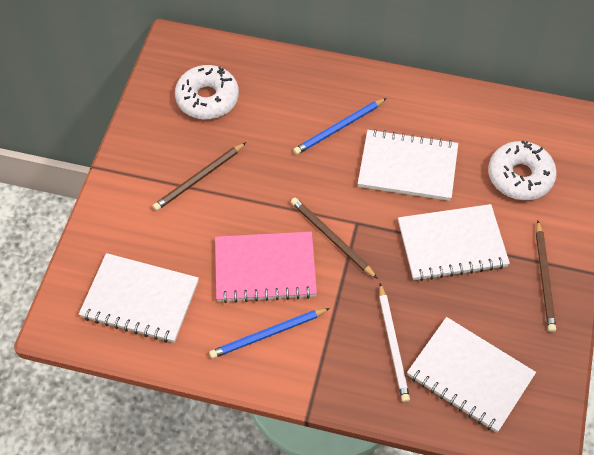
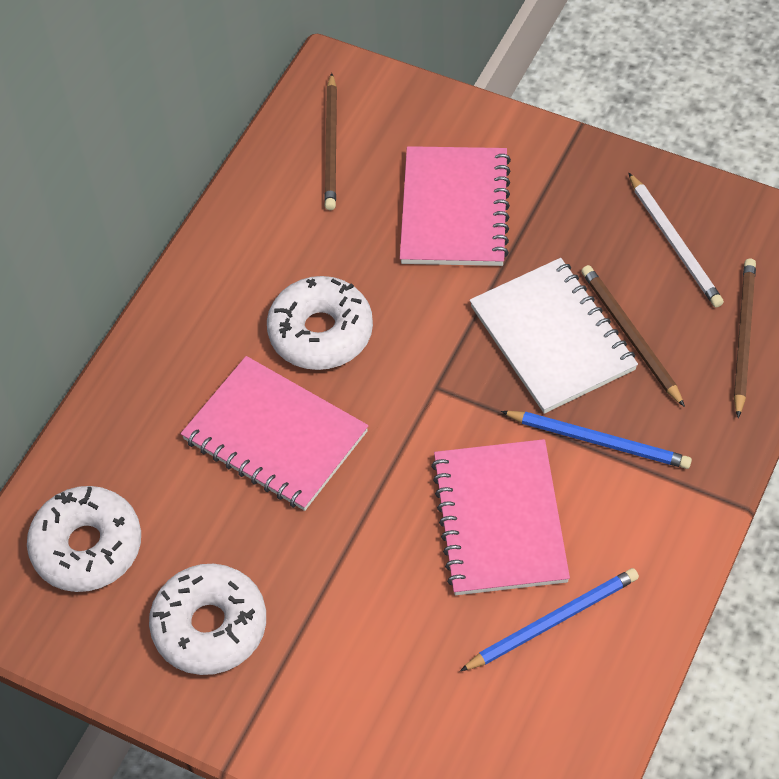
pink notebook: 1 -> 3
white donut: 2 -> 3
white notebook: 4 -> 1

